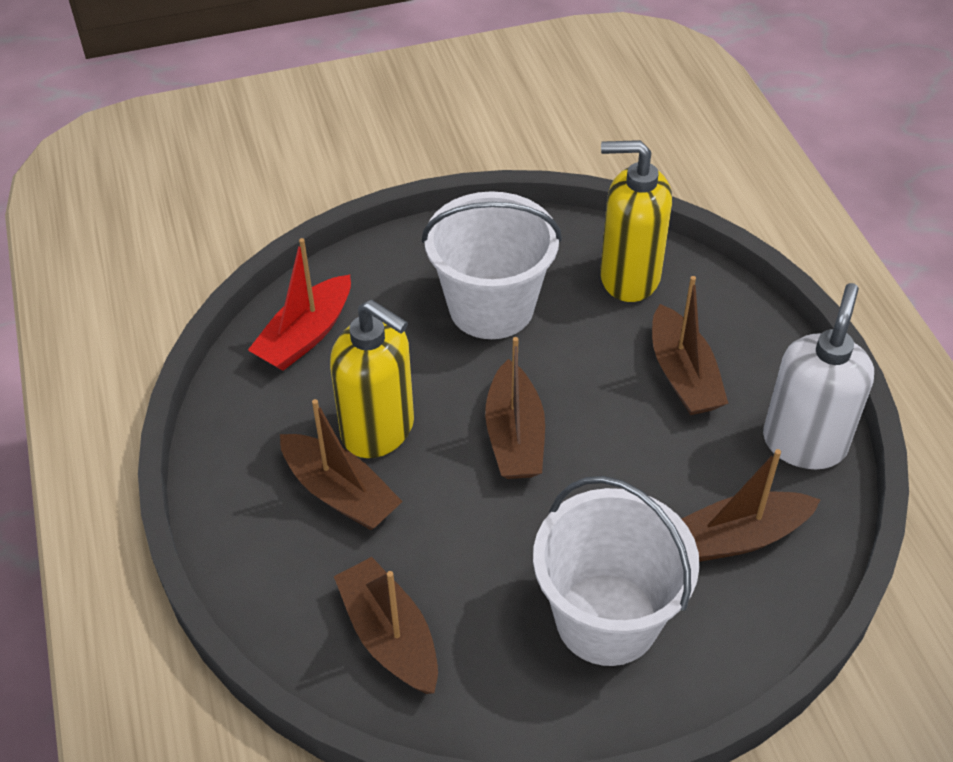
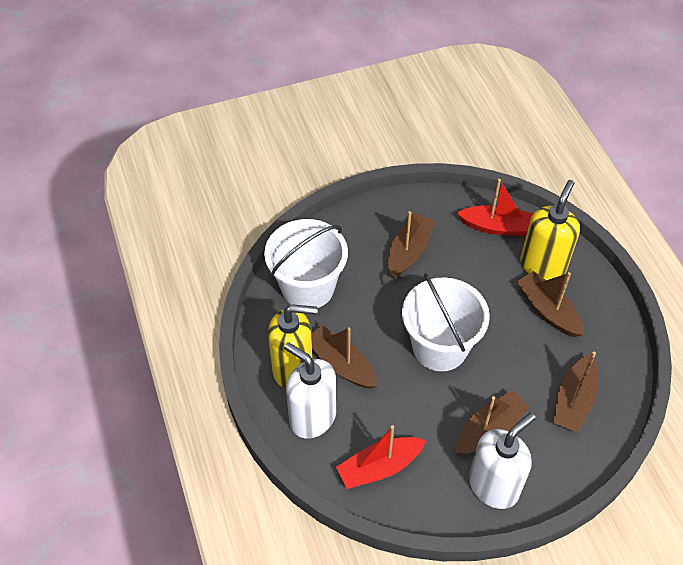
red boat: 1 -> 2
white soap dispenser: 1 -> 2

